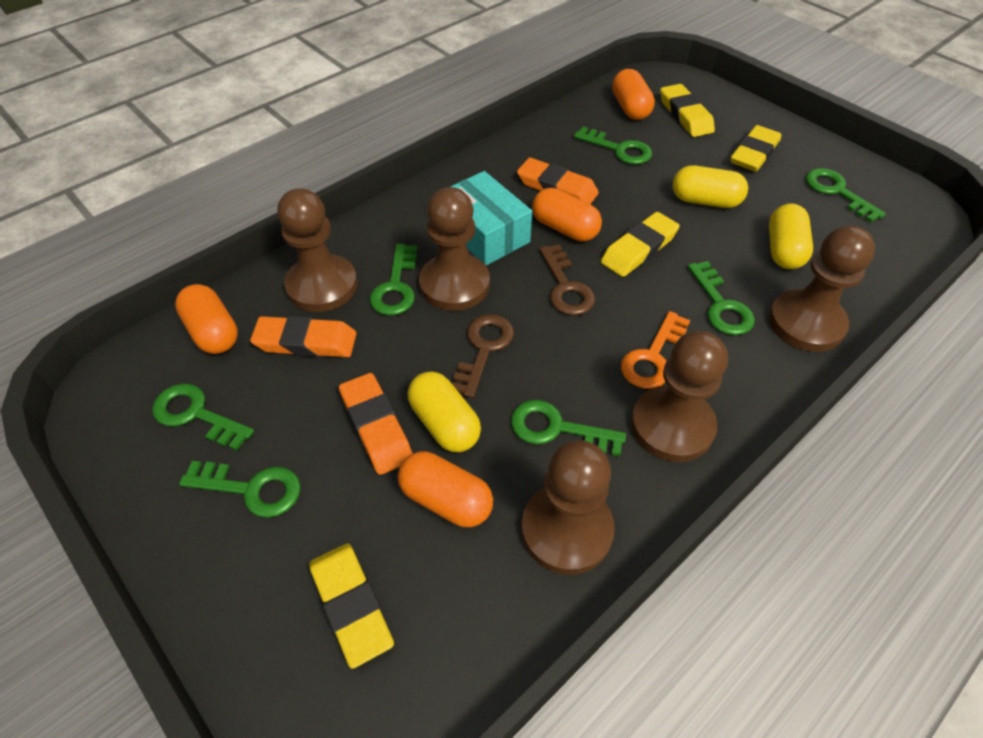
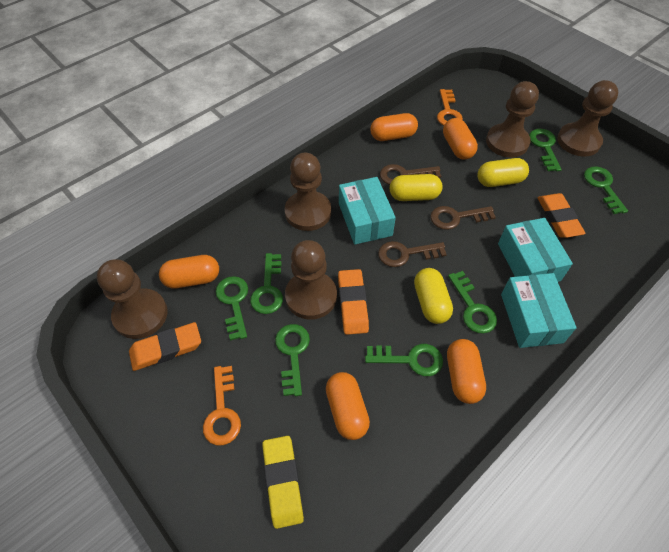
brown key: 2 -> 3
orange capsule: 4 -> 5
orange key: 1 -> 2
turquoise box: 1 -> 3
yellow eraser: 4 -> 1

